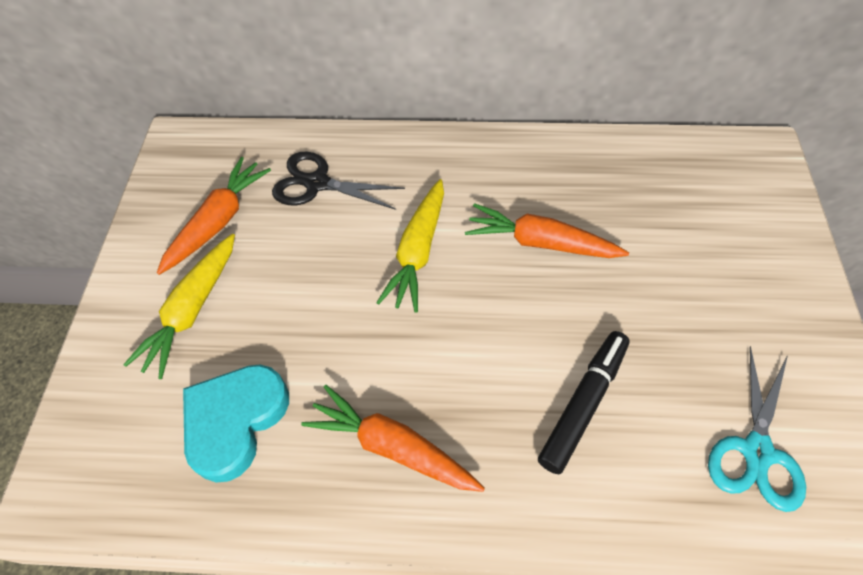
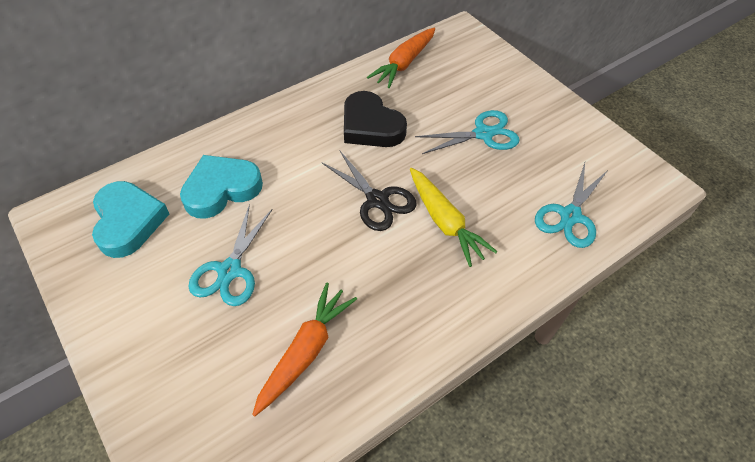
black heart: 0 -> 1
black marker: 1 -> 0
orange carrot: 3 -> 2
turquoise heart: 1 -> 2
turquoise scissors: 1 -> 3
yellow carrot: 2 -> 1

